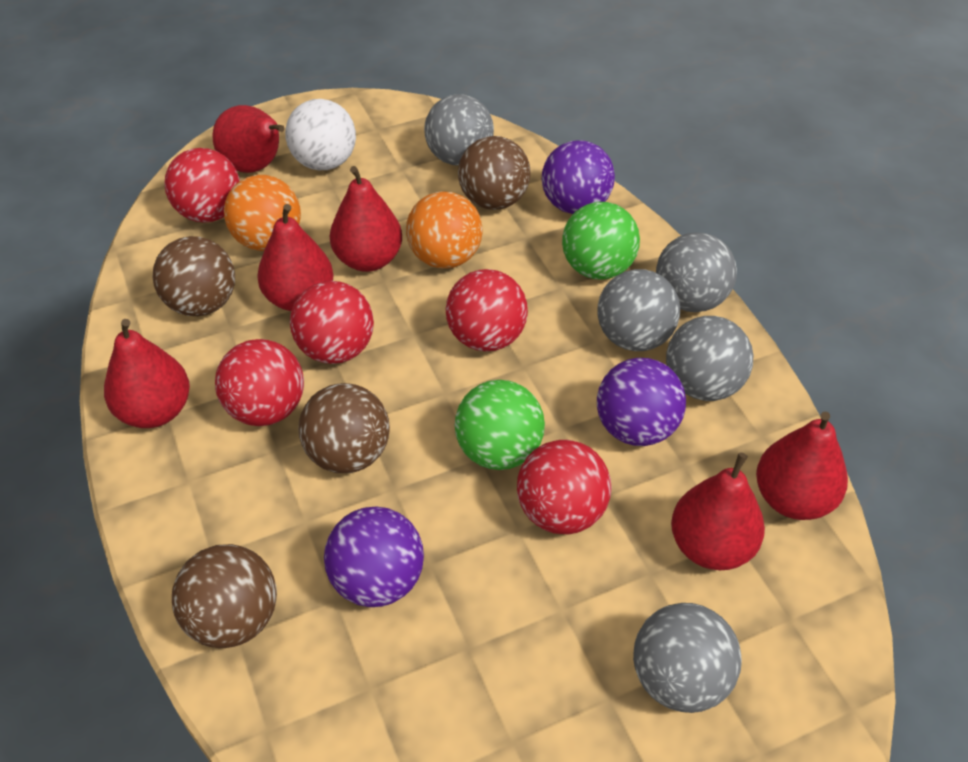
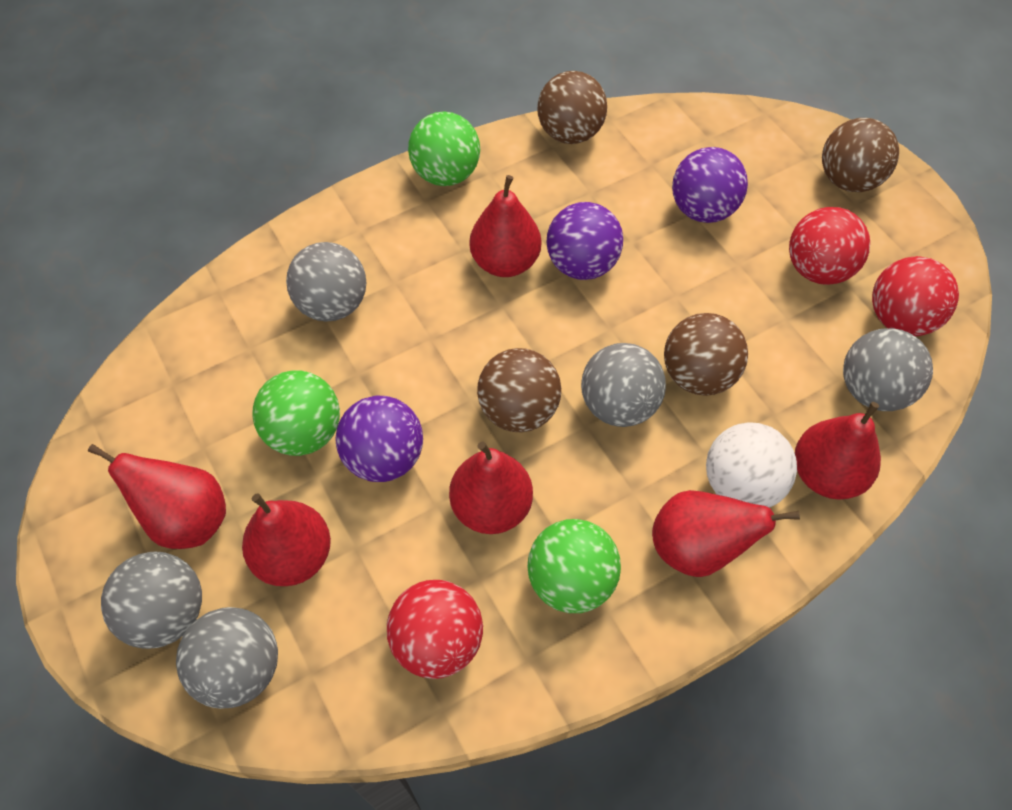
green ball: 2 -> 3
orange ball: 2 -> 0
red ball: 5 -> 3

